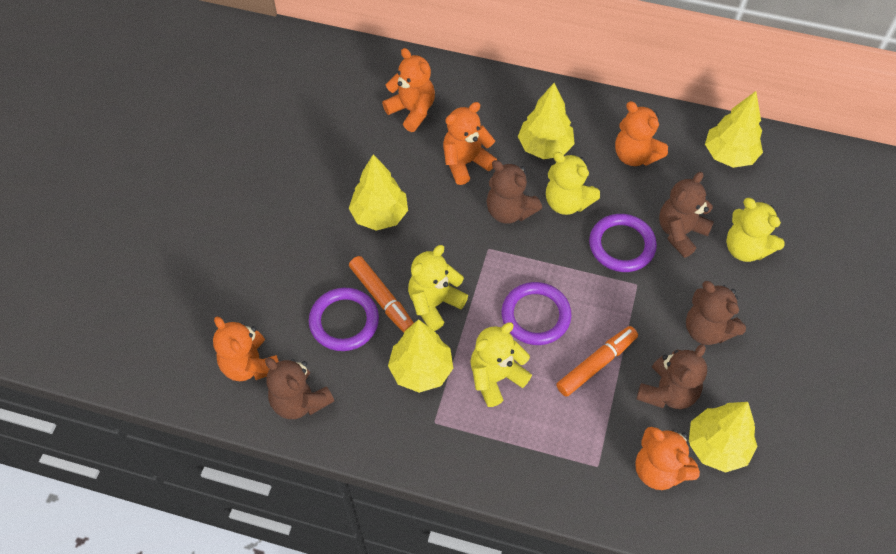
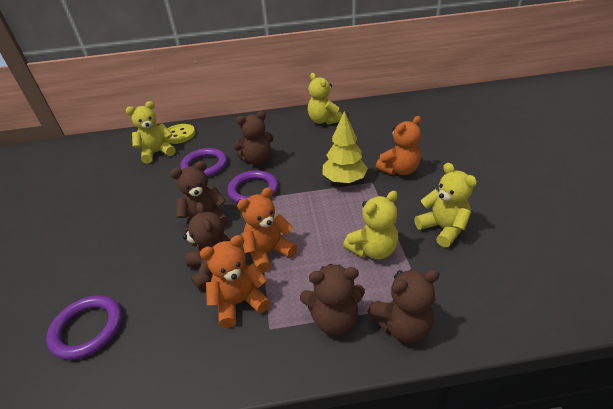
orange marker: 2 -> 0
orange teddy bear: 5 -> 3
yellow button: 0 -> 1
yellow tree: 5 -> 1

